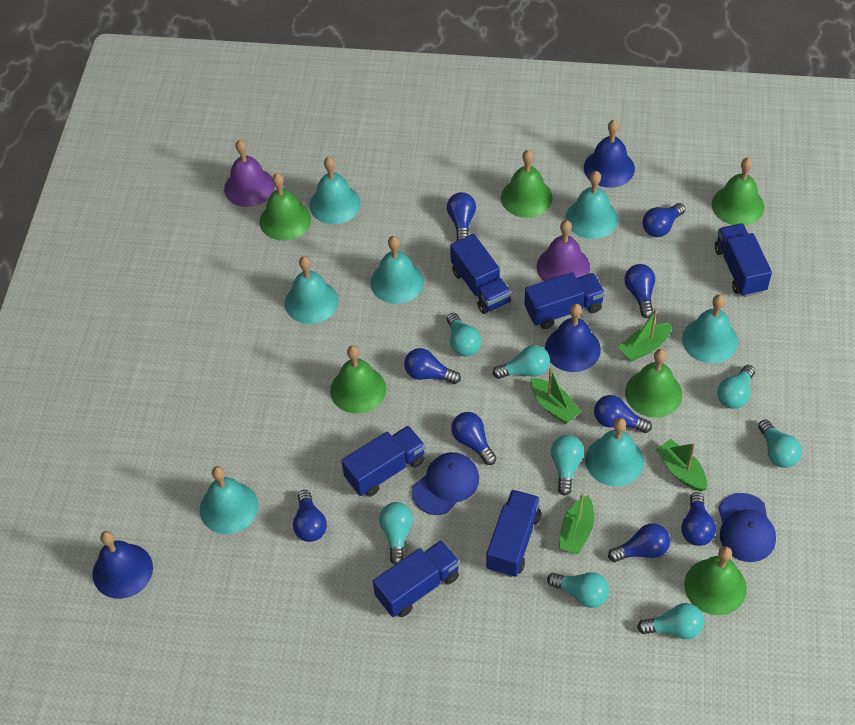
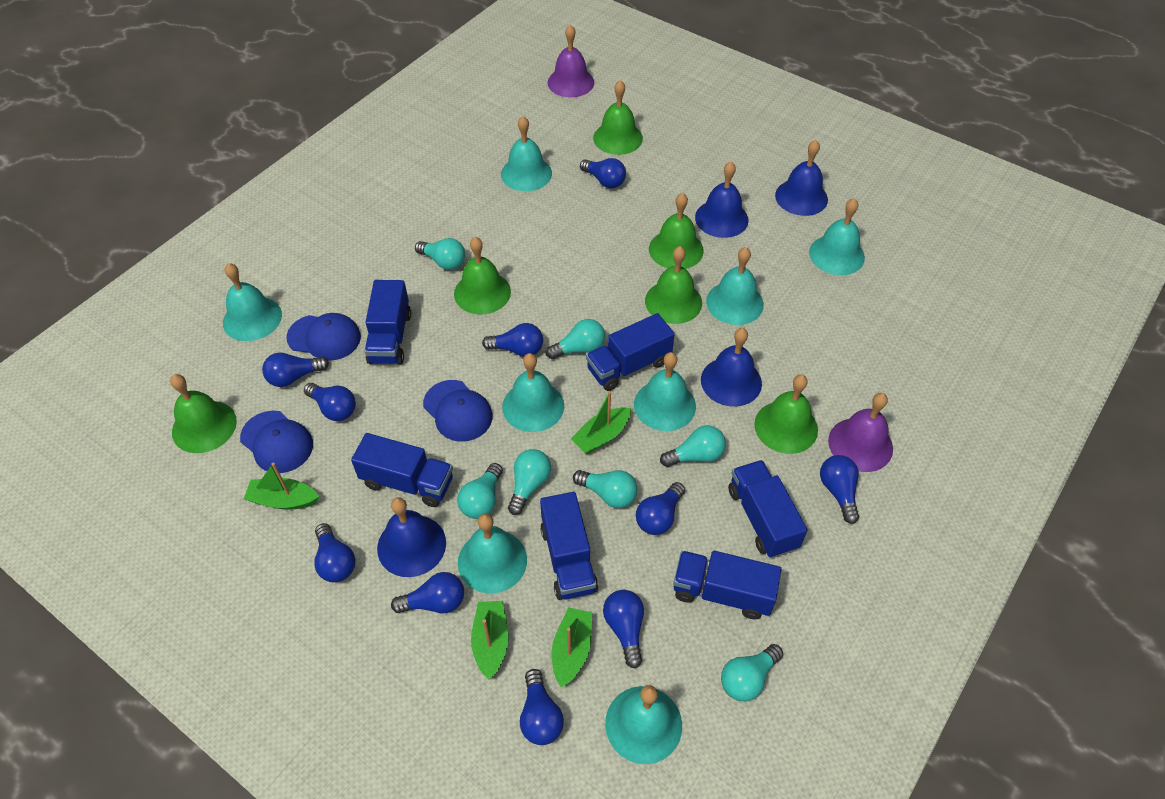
blue bell: 3 -> 4
blue cap: 2 -> 3
blue light bulb: 9 -> 10
turquoise bell: 7 -> 8
turquoise light bulb: 8 -> 7

